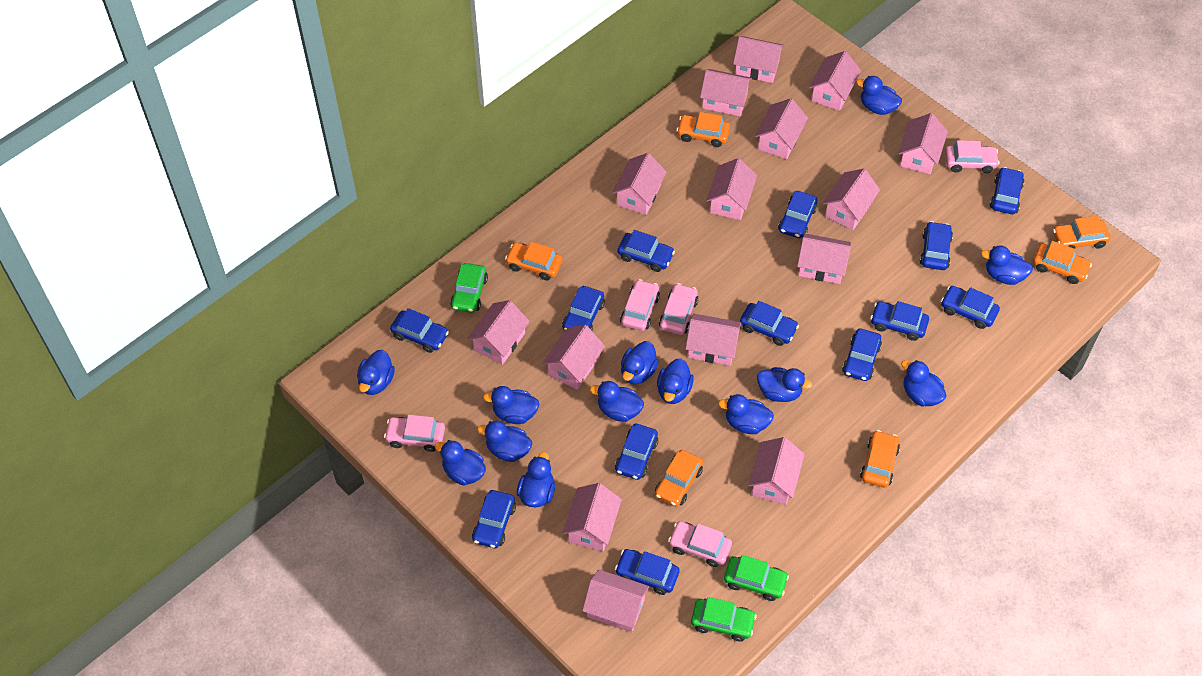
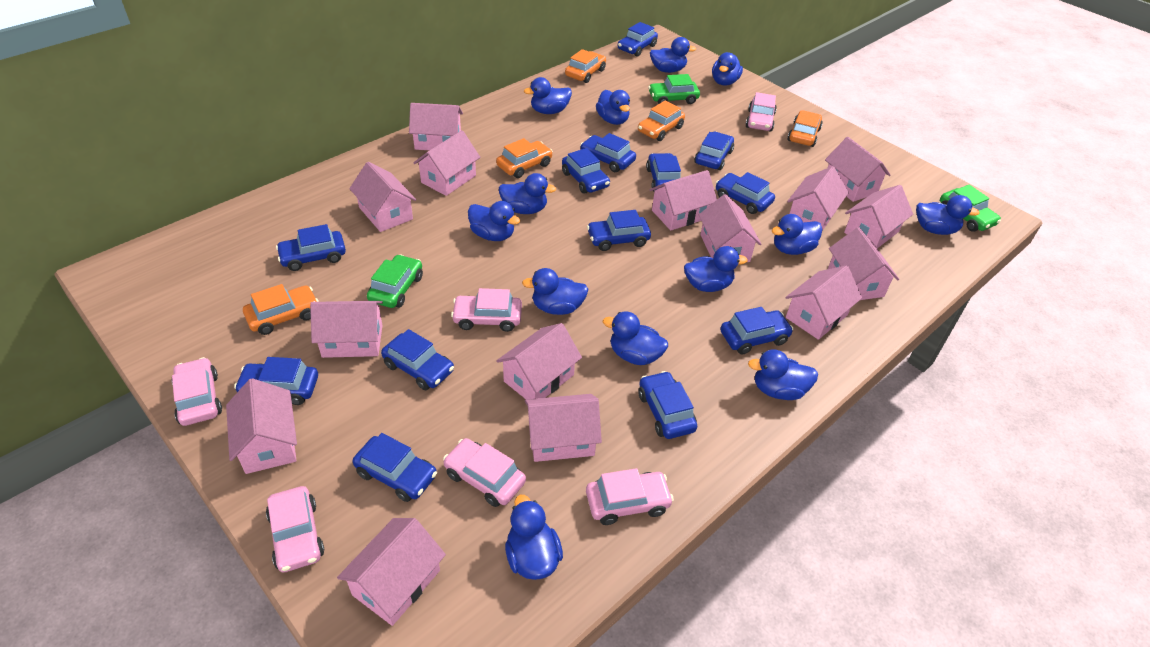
orange car: 6 -> 5
pink car: 5 -> 6

